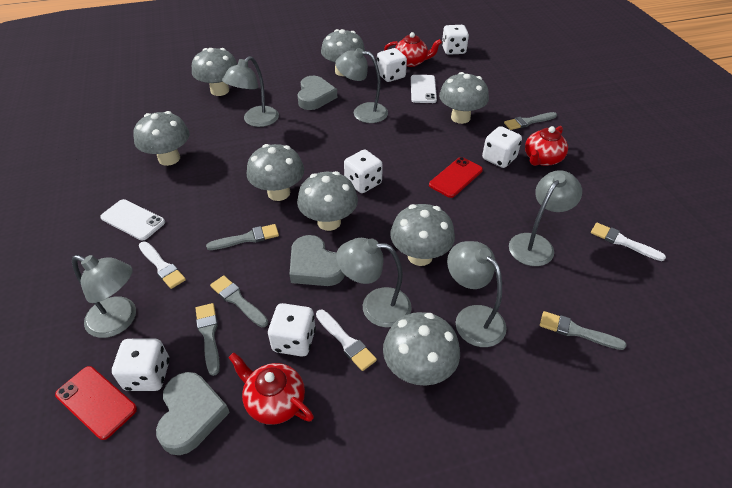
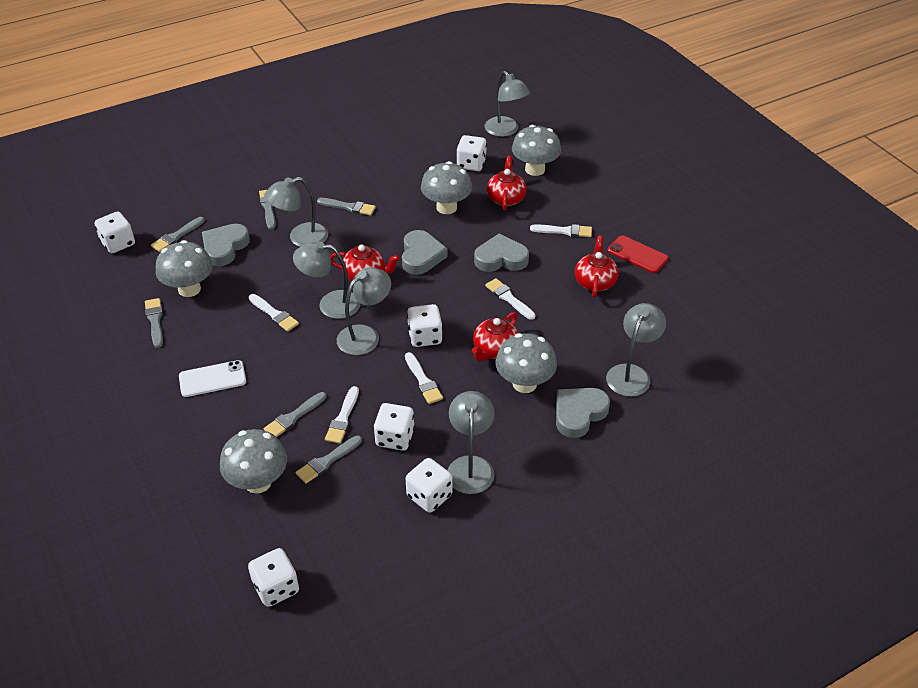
grey brush: 5 -> 6
grey heart: 3 -> 4
grey mushroom: 8 -> 5
red phone: 2 -> 1
red teapot: 3 -> 4
white brush: 3 -> 5
white phone: 2 -> 1

